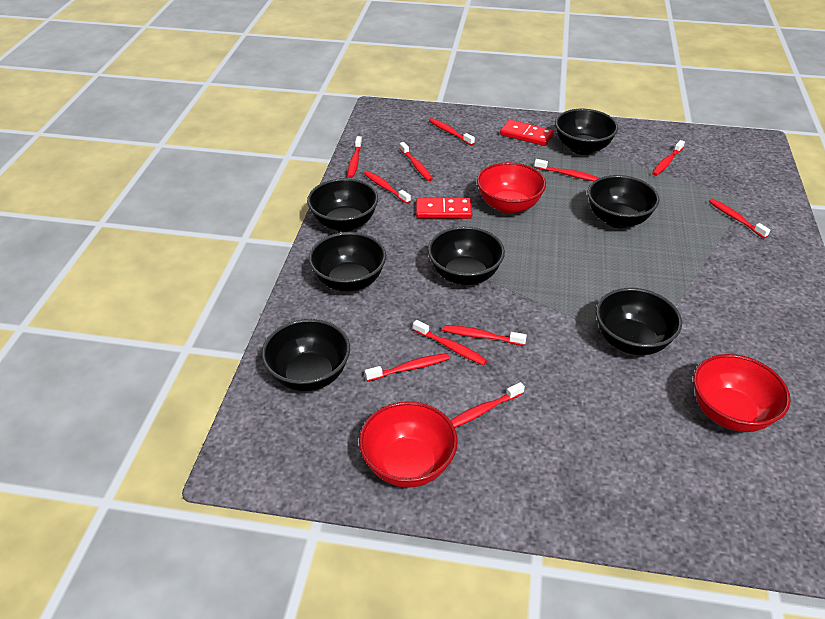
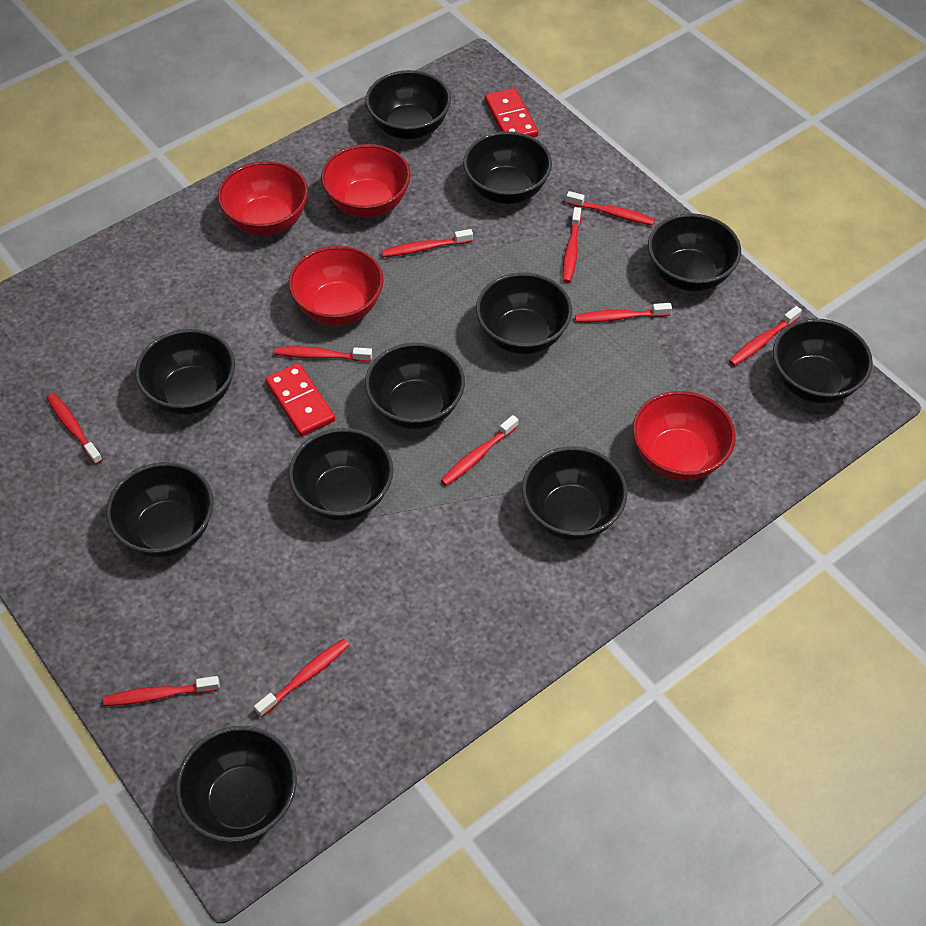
black bowl: 7 -> 11
red bowl: 3 -> 4
red toothbrush: 11 -> 10

